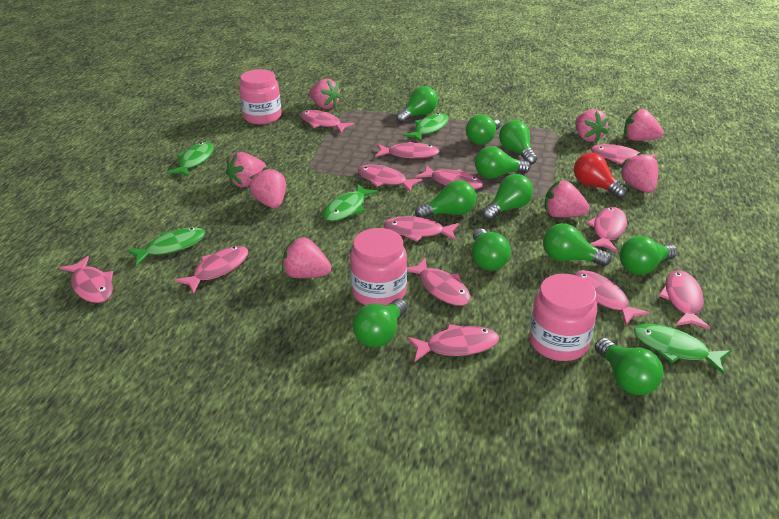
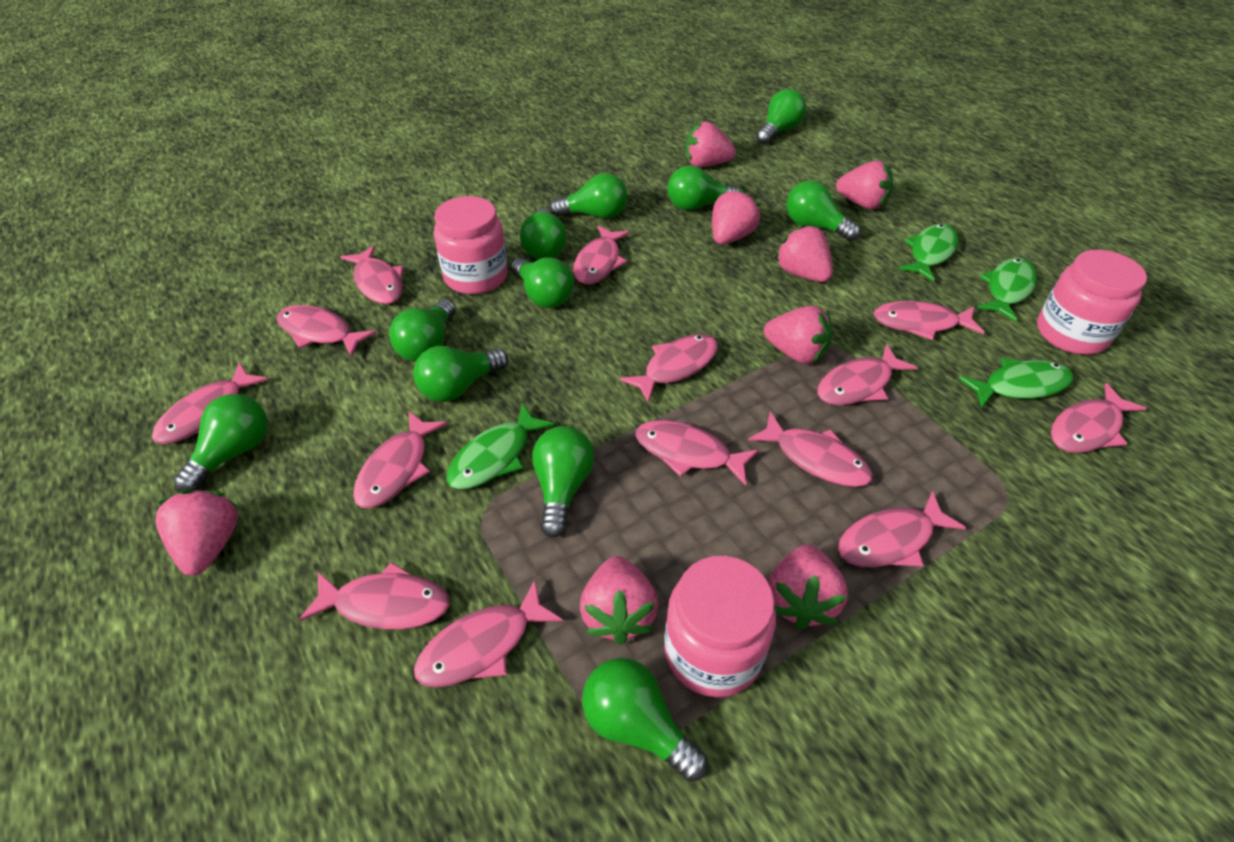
green fish: 5 -> 4
pink fish: 13 -> 14
red light bulb: 1 -> 0

